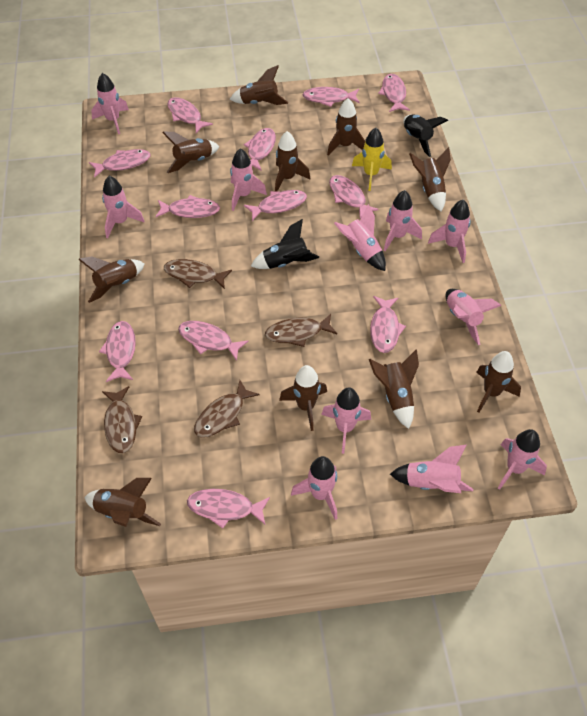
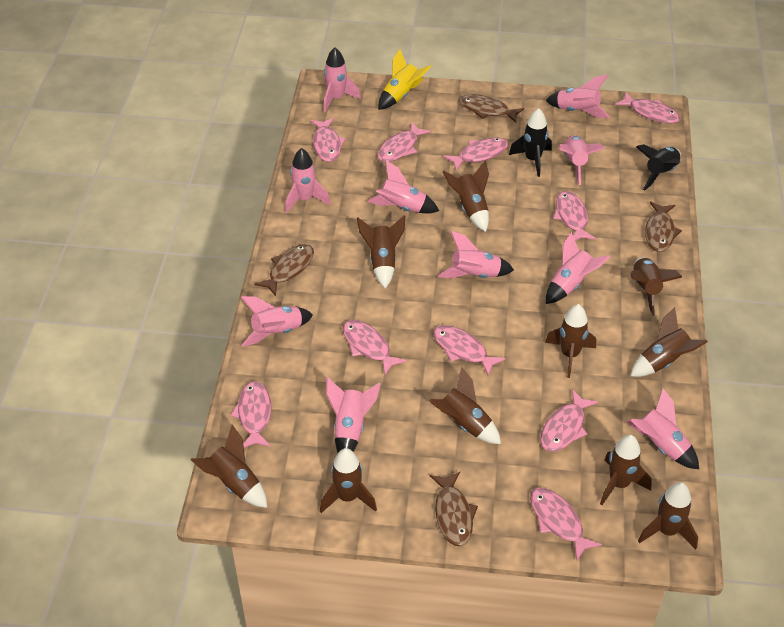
pink fish: 12 -> 10
pink rocket: 11 -> 10

